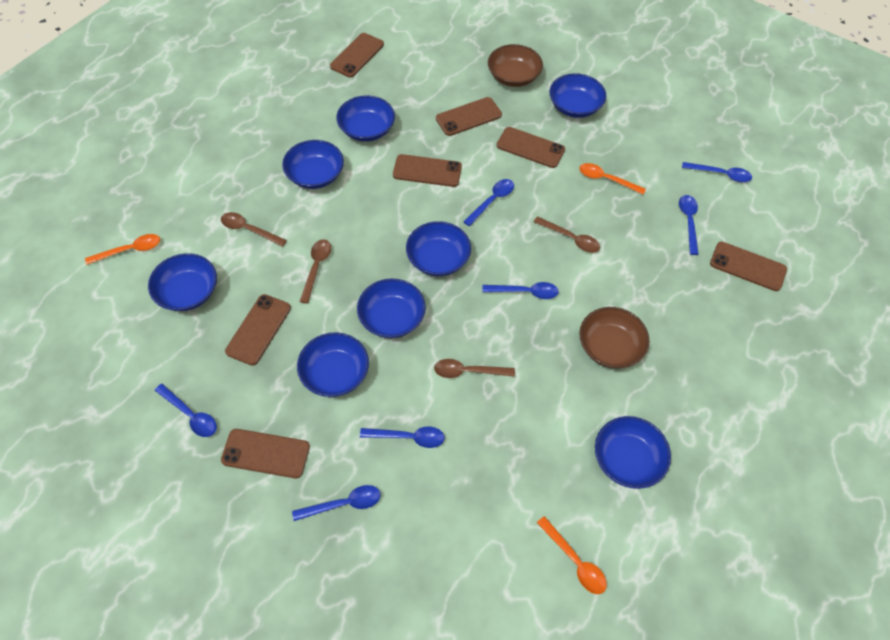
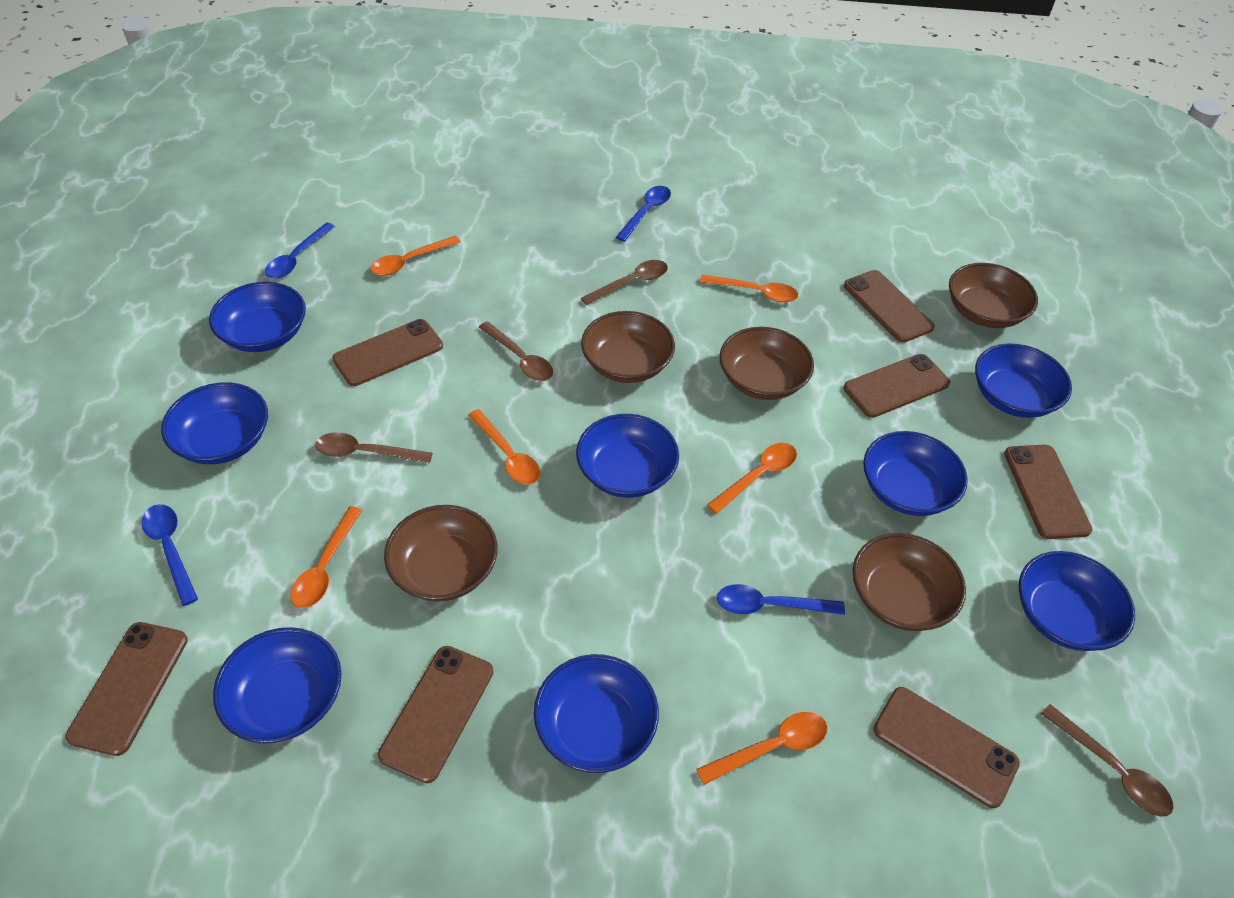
blue spoon: 7 -> 4
brown bowl: 2 -> 5
orange spoon: 3 -> 6

